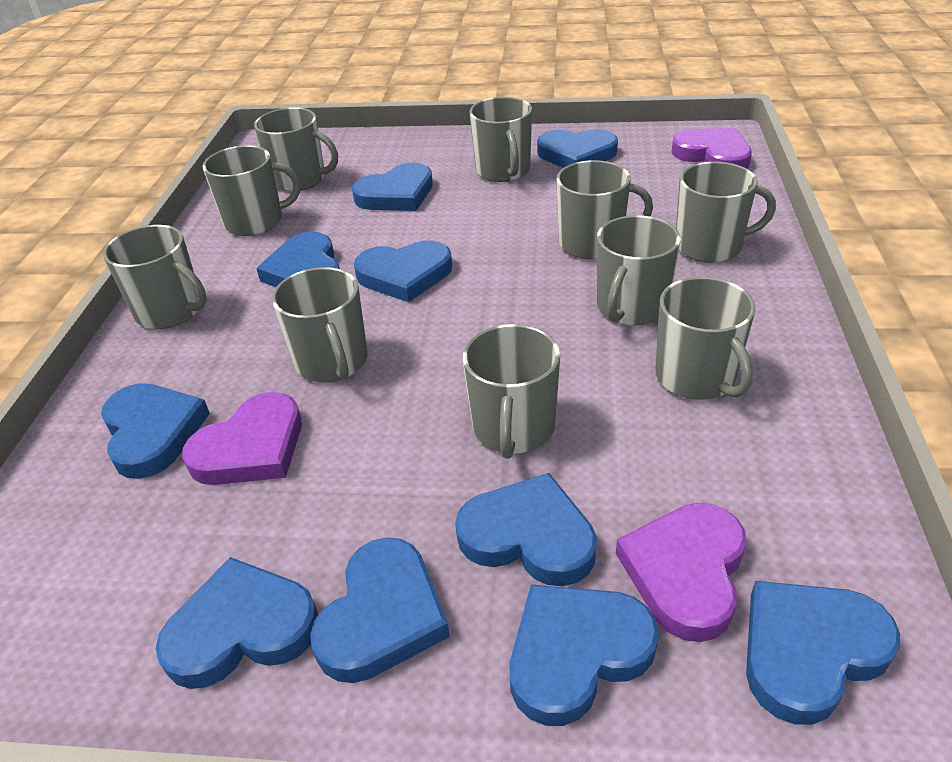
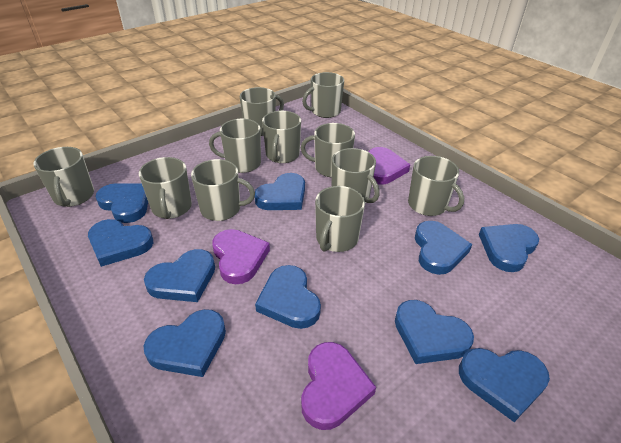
grey mug: 10 -> 11

